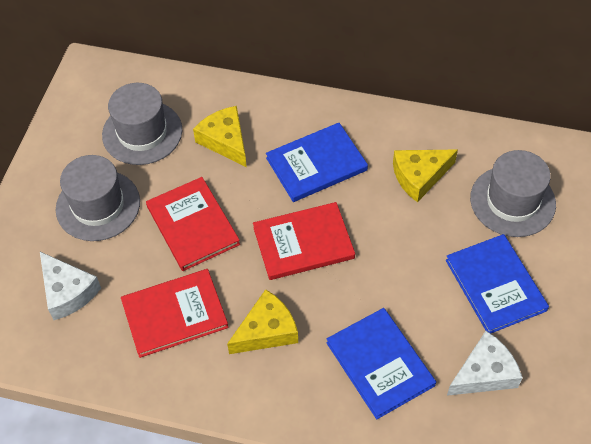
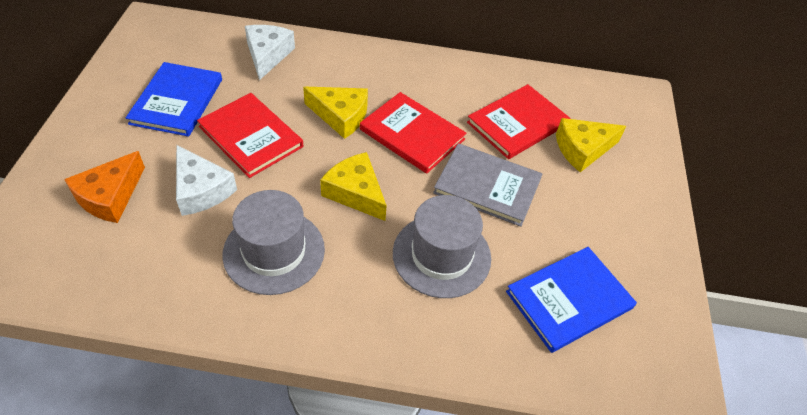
blue book: 3 -> 2
grey book: 0 -> 1
grey hat: 3 -> 2
orange cheese: 0 -> 1

